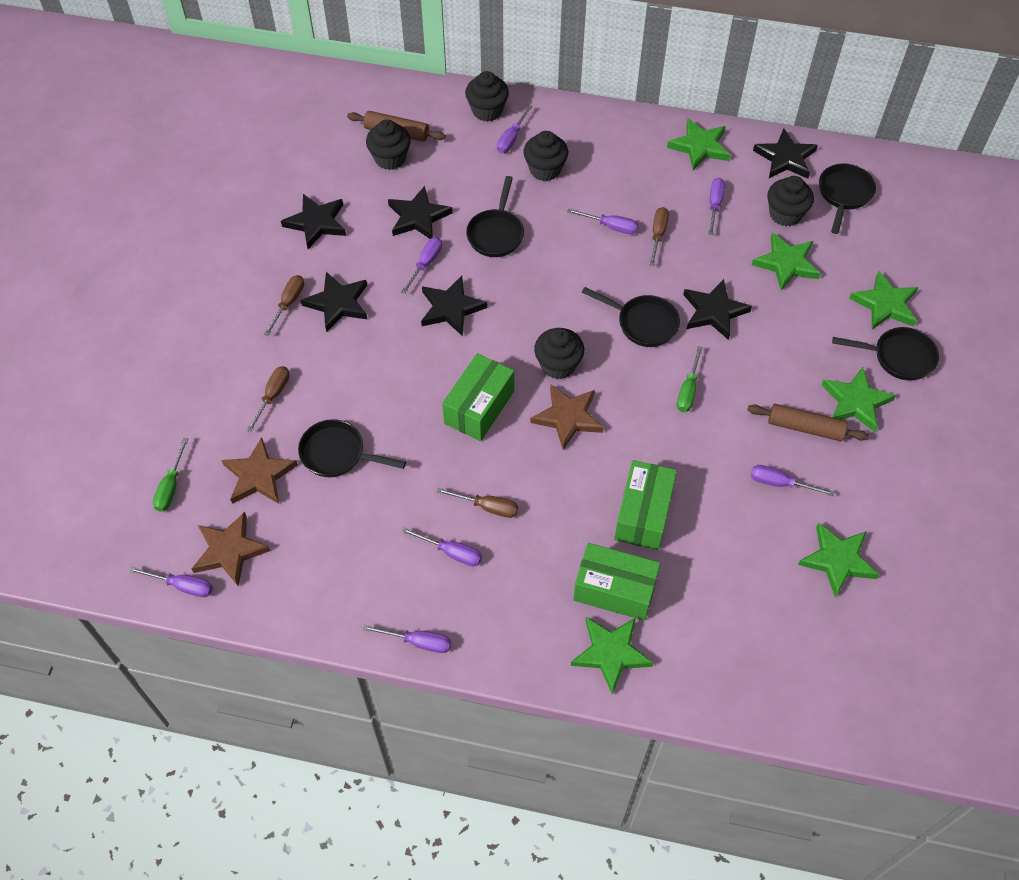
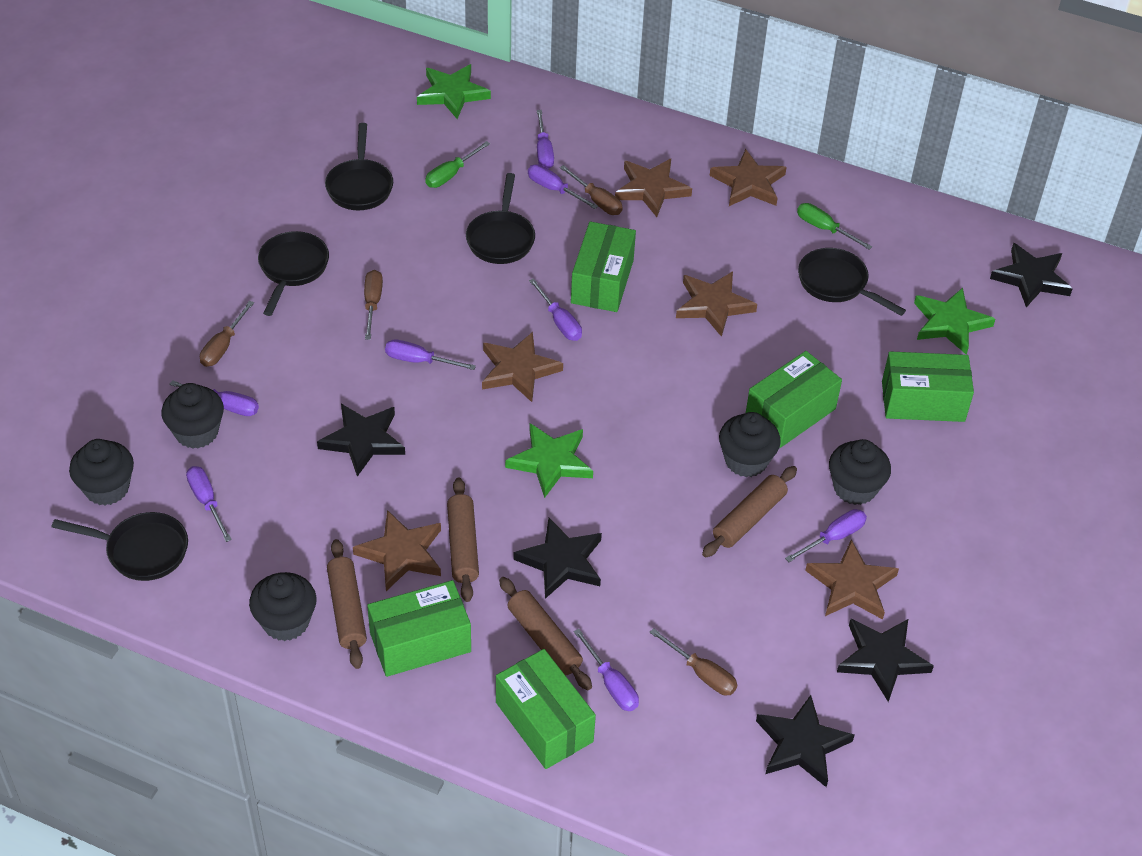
black star: 6 -> 5
brown rolling pin: 2 -> 4
brown star: 3 -> 6
green box: 3 -> 5
green star: 6 -> 3

